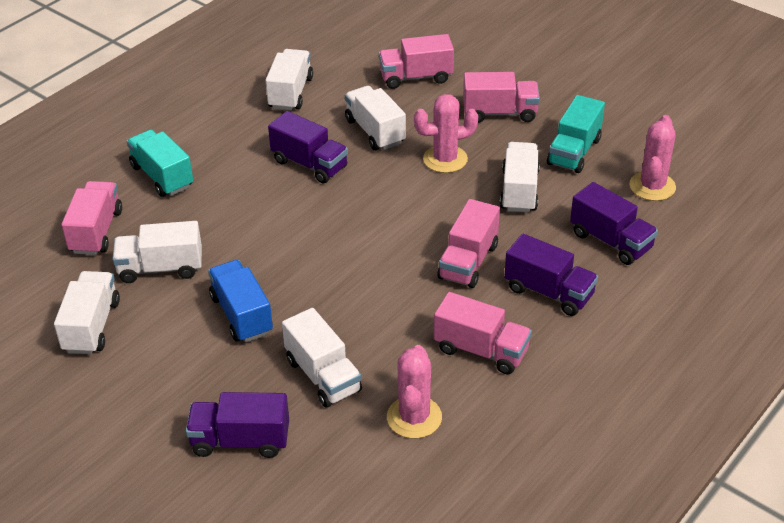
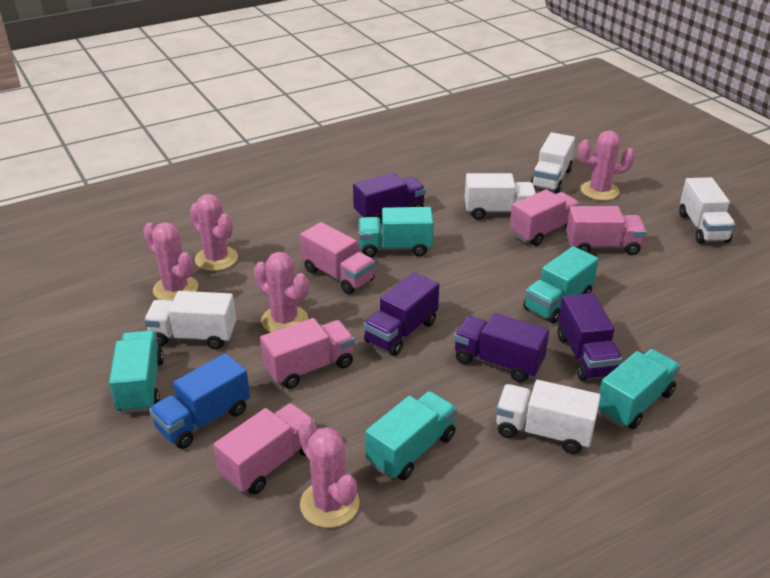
pink cactus: 3 -> 5
turquoise truck: 2 -> 5
white truck: 6 -> 5

